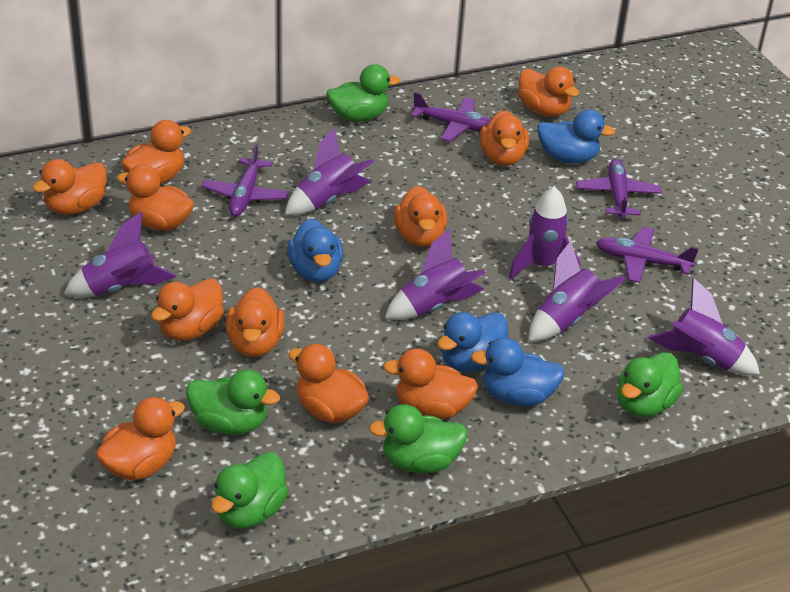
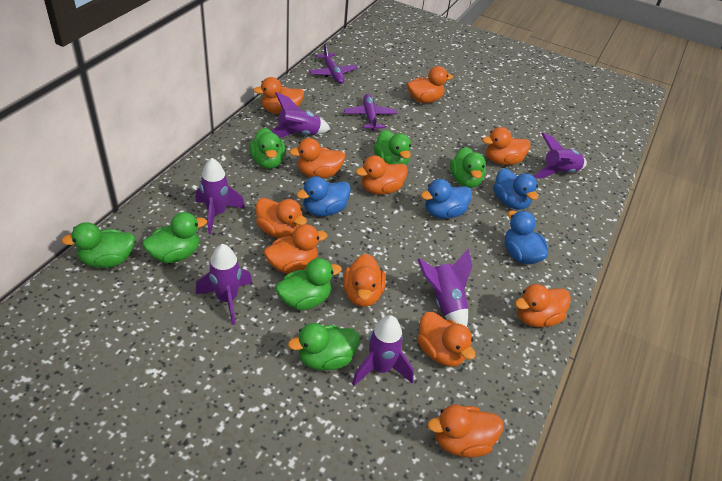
green duck: 5 -> 7
purple plane: 4 -> 2

